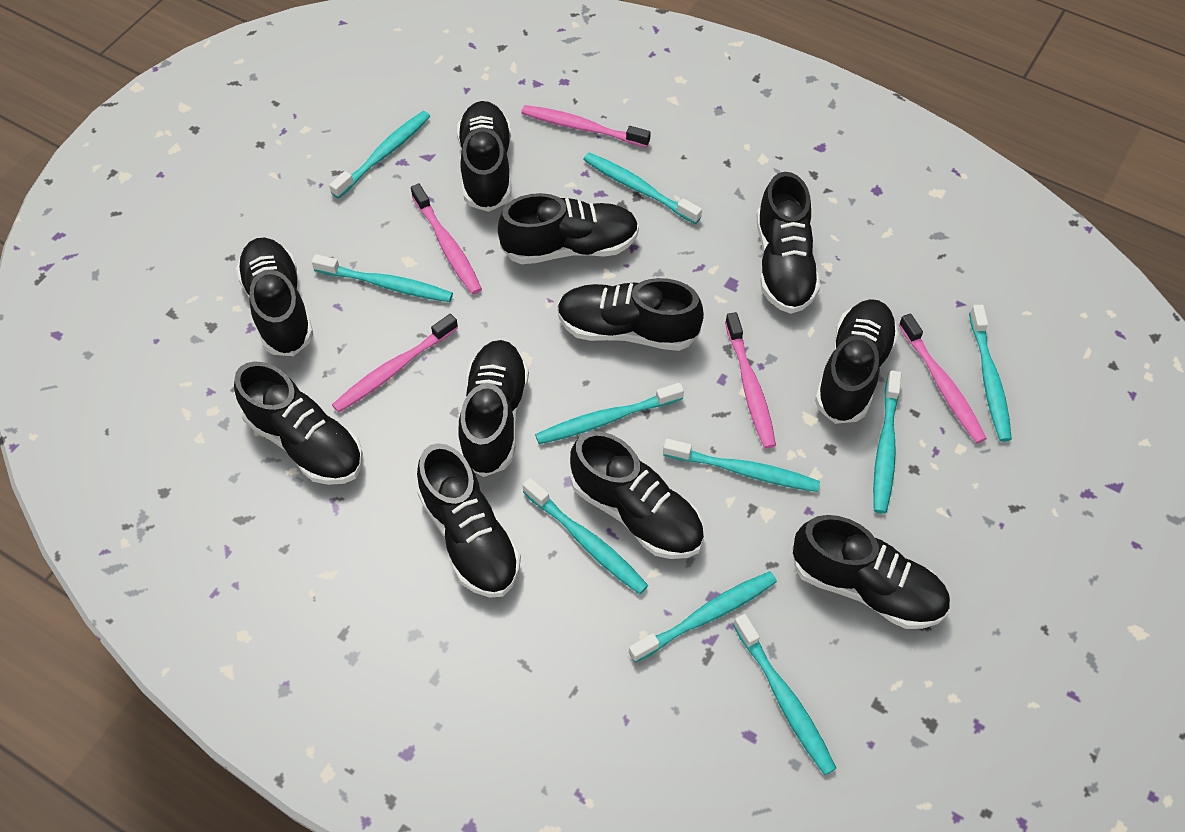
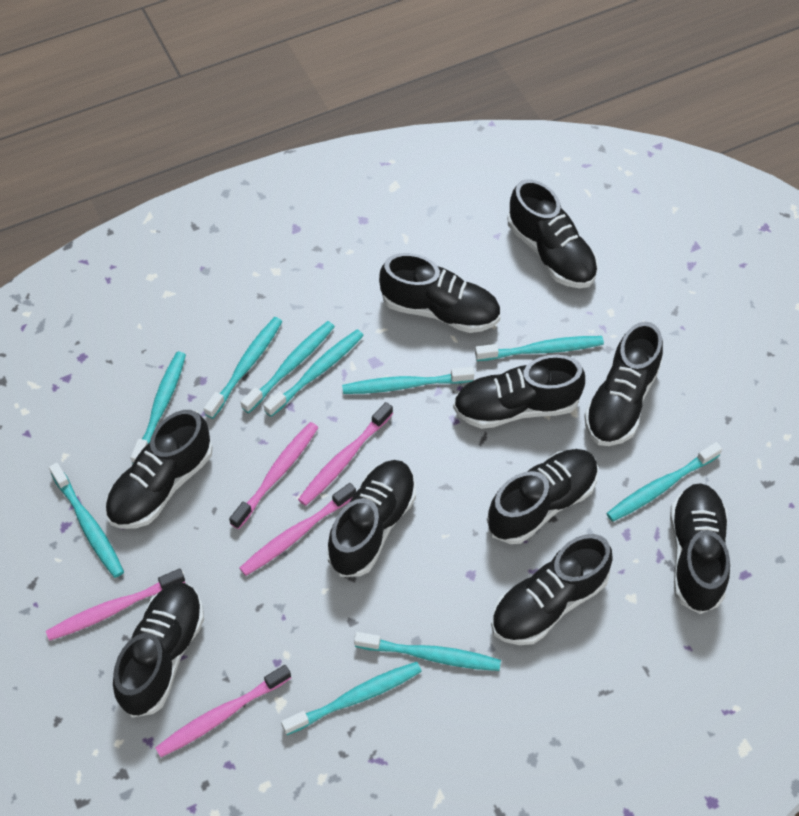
black shoe: 11 -> 10

